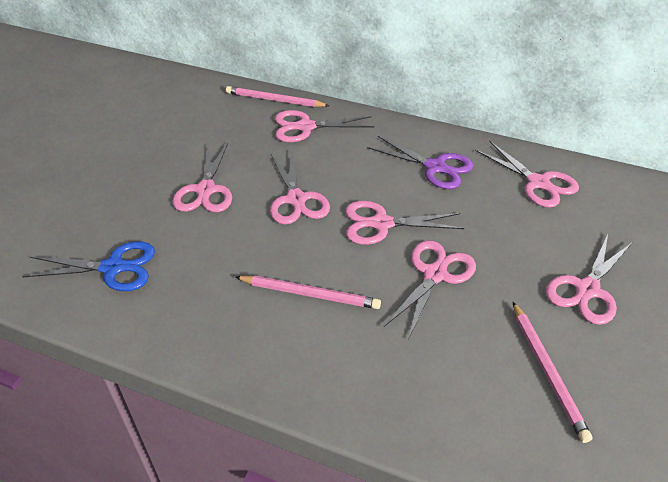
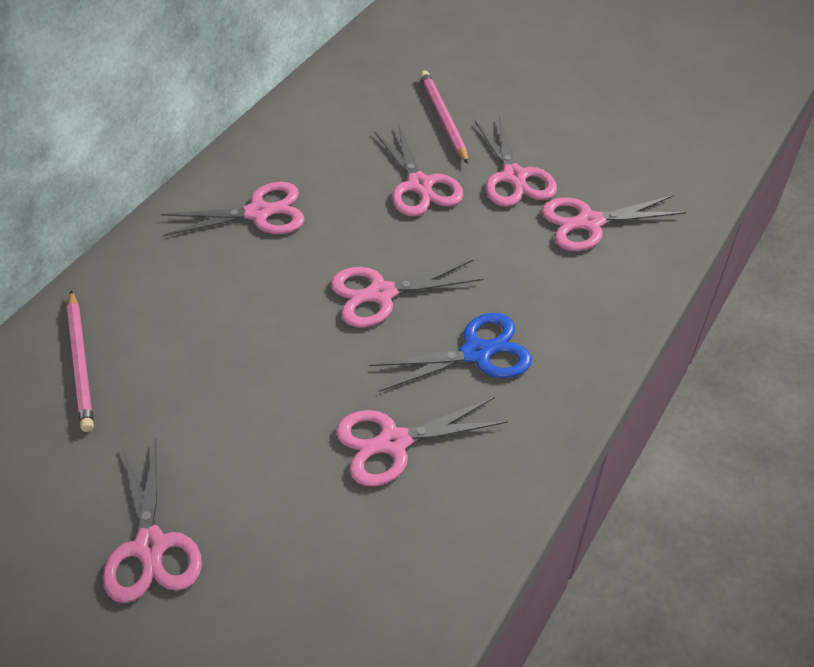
pink pencil: 3 -> 2
purple scissors: 1 -> 0

